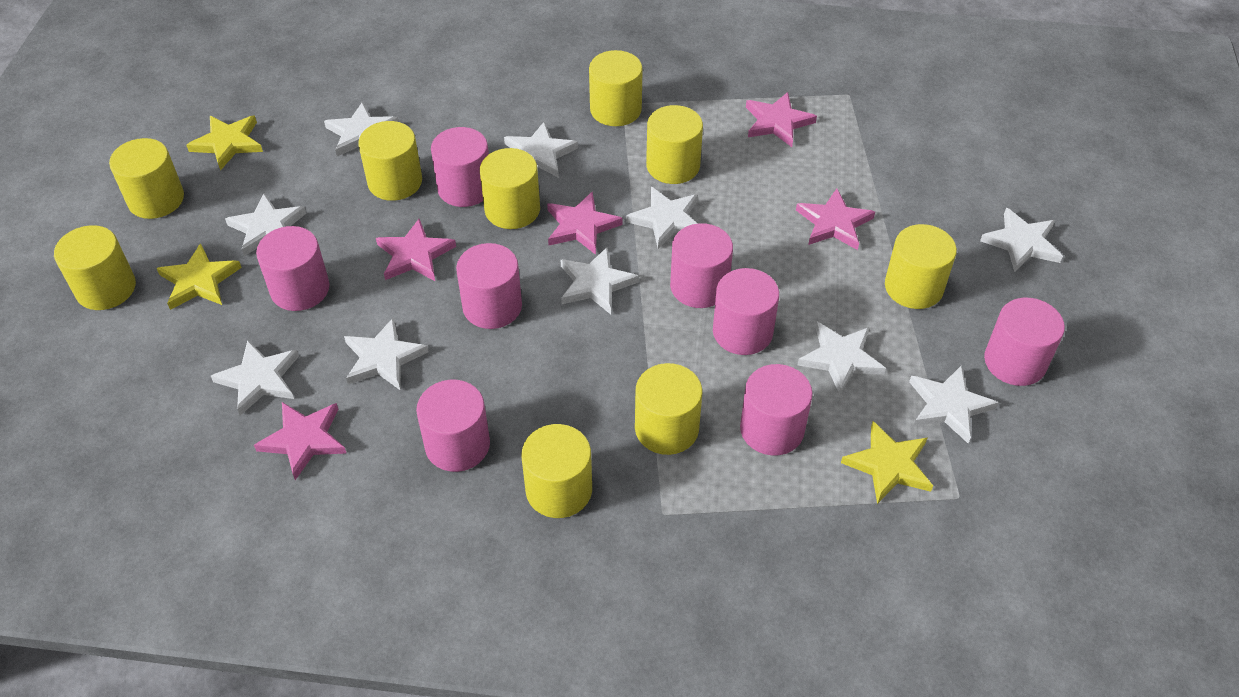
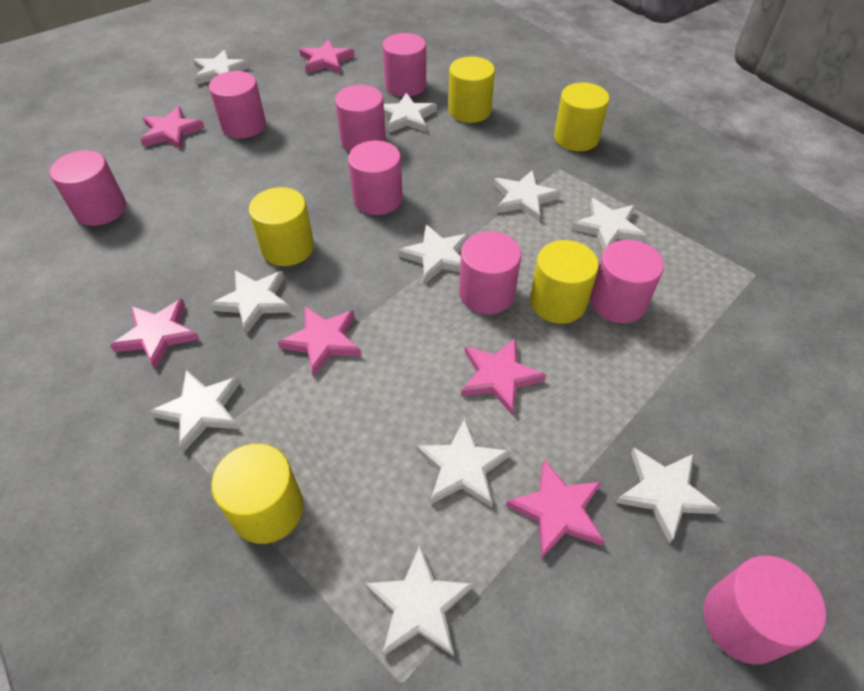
pink star: 5 -> 6
yellow cylinder: 9 -> 5
yellow star: 3 -> 0

